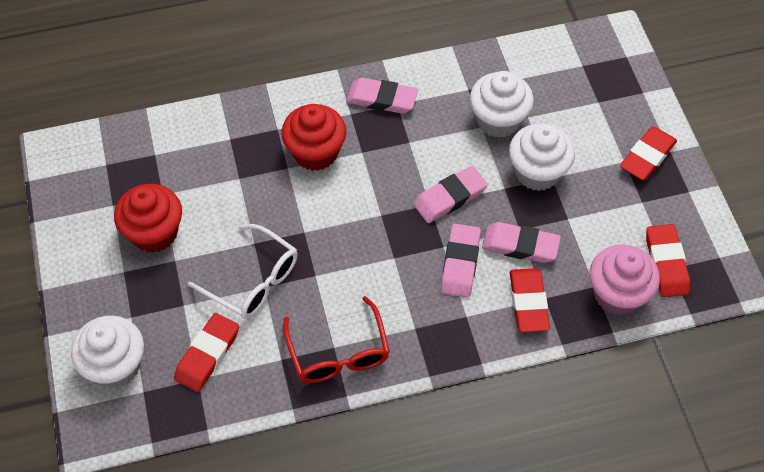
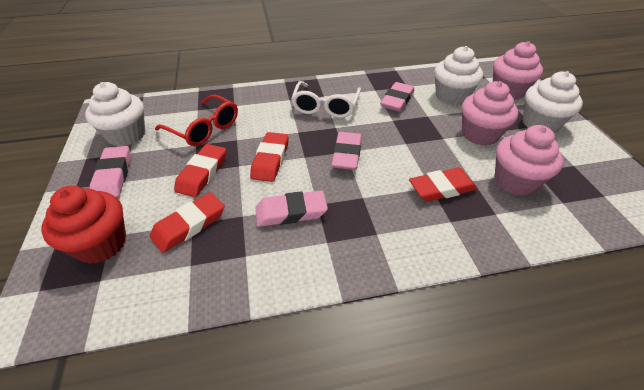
pink cupcake: 1 -> 3
red cupcake: 2 -> 1

